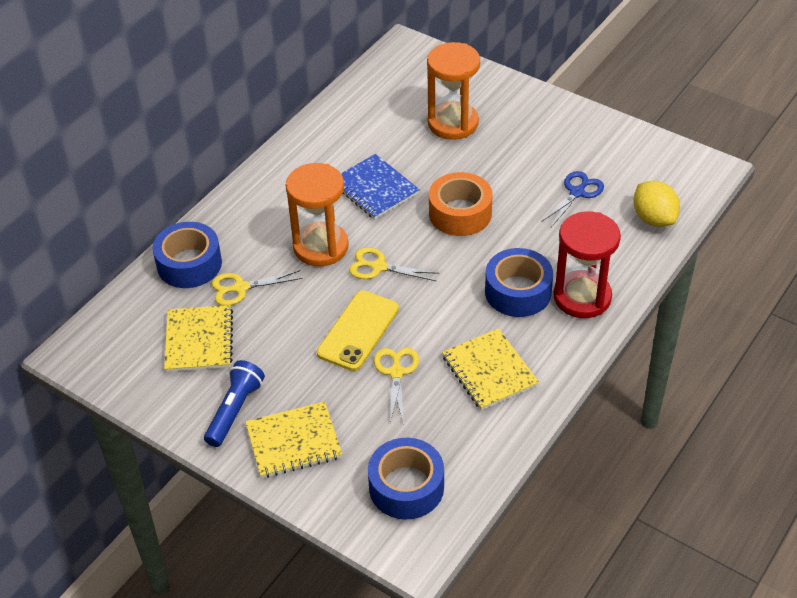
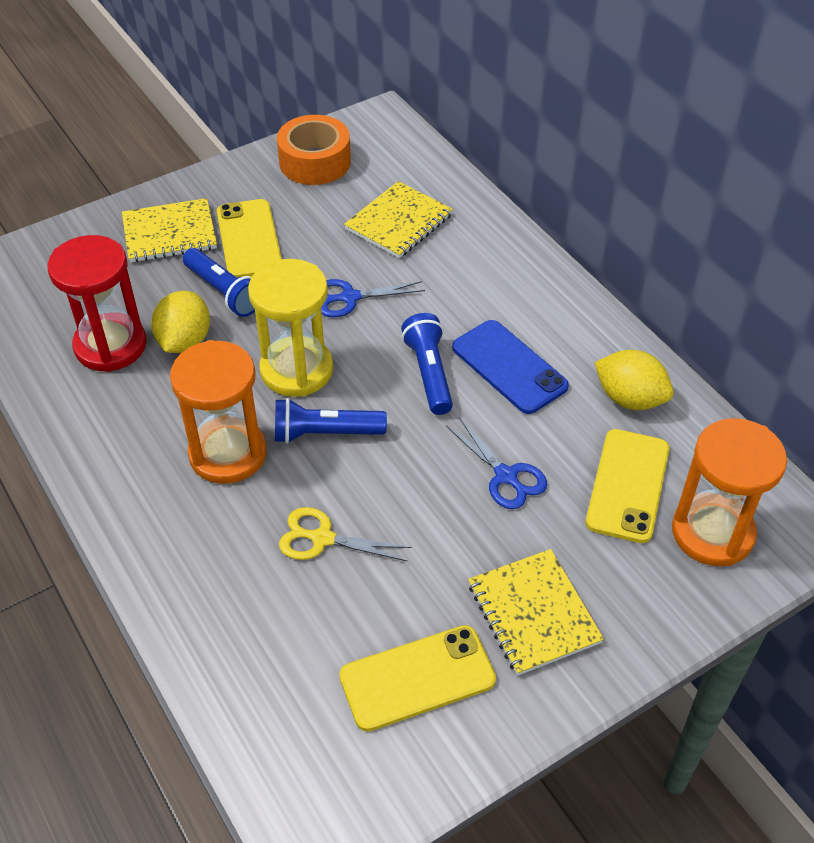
blue flashlight: 1 -> 3
blue notebook: 1 -> 0
blue phone: 0 -> 1
blue scissors: 1 -> 2
blue tape: 3 -> 0
yellow hourglass: 0 -> 1
yellow lemon: 1 -> 2
yellow phone: 1 -> 3
yellow scissors: 3 -> 1

